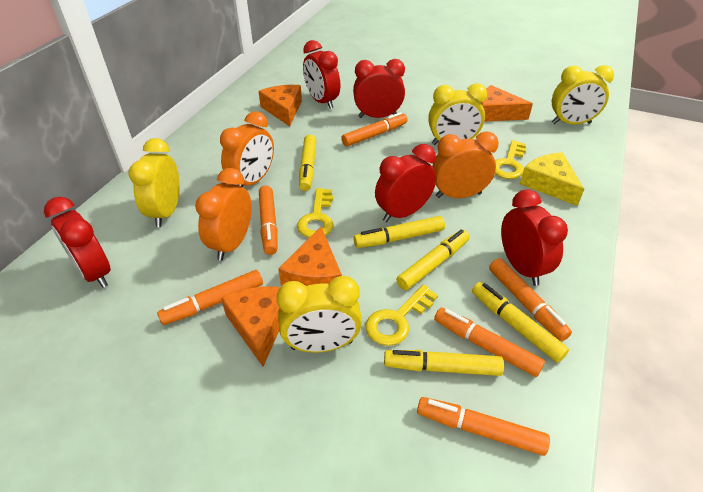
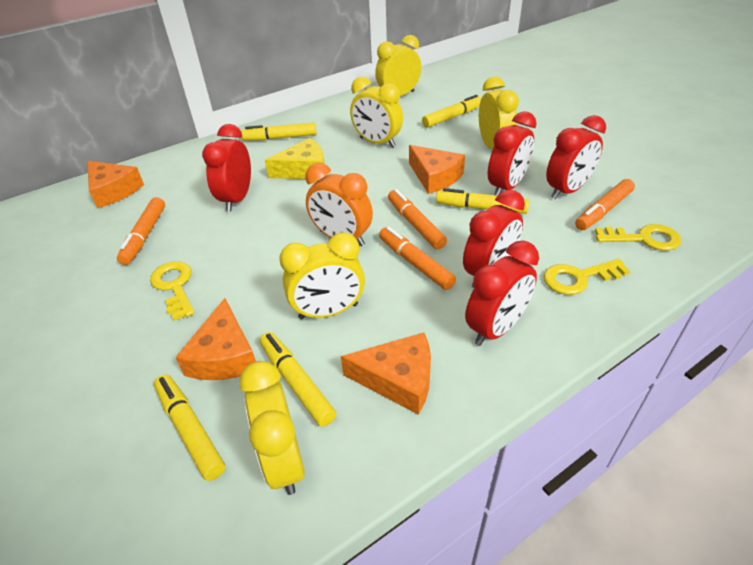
orange clock: 3 -> 1
orange marker: 6 -> 4
yellow clock: 4 -> 5

